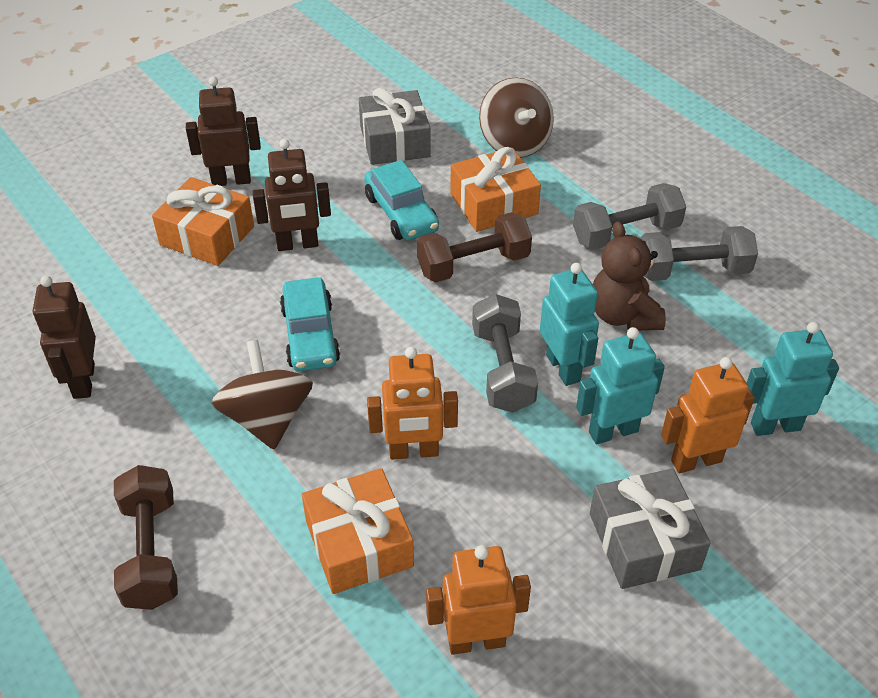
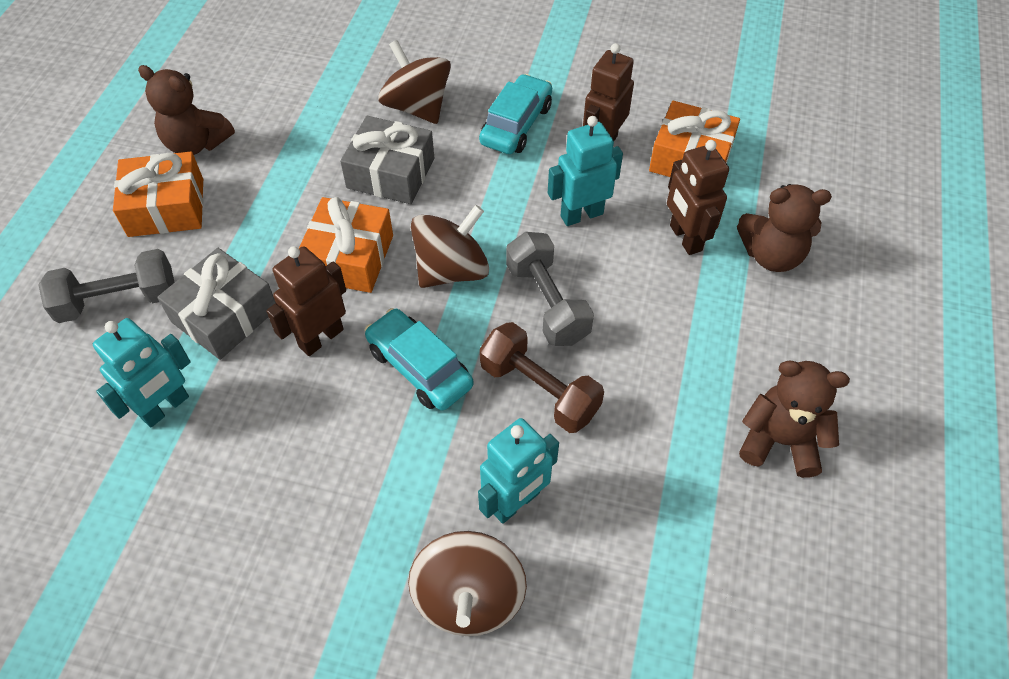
brown dumbbell: 2 -> 1
brown spinning top: 2 -> 3
brown teddy bear: 1 -> 3
grey dumbbell: 3 -> 2
orange robot: 3 -> 0

